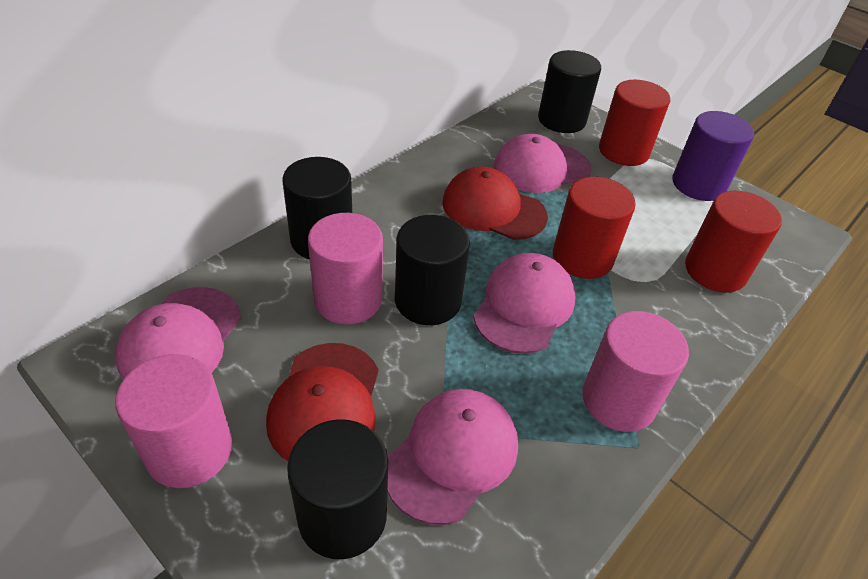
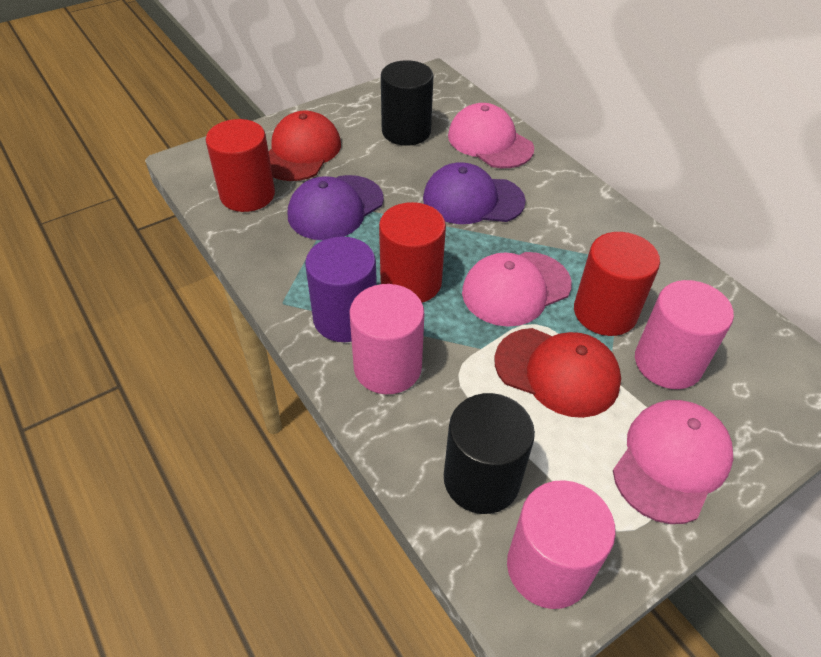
black cylinder: 4 -> 2
pink cap: 4 -> 3
purple cap: 0 -> 2

